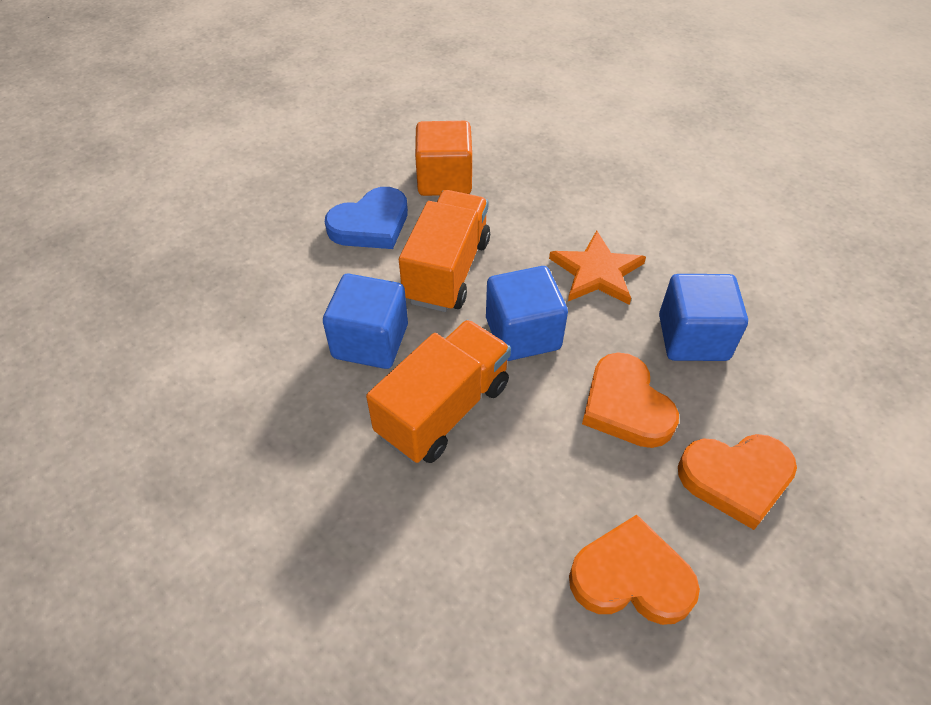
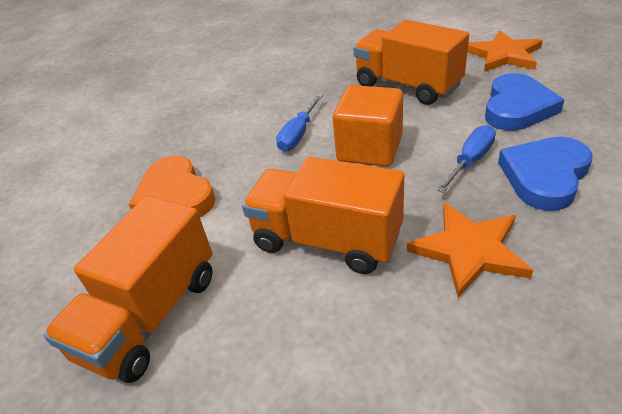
blue cube: 3 -> 0
blue heart: 1 -> 2
blue screwdriver: 0 -> 2
orange heart: 3 -> 1
orange star: 1 -> 2
orange truck: 2 -> 3

